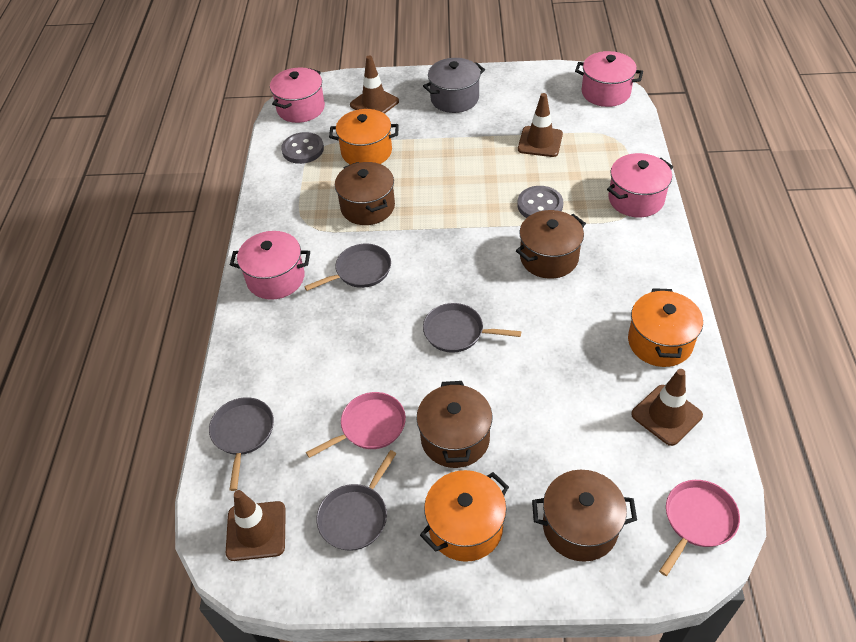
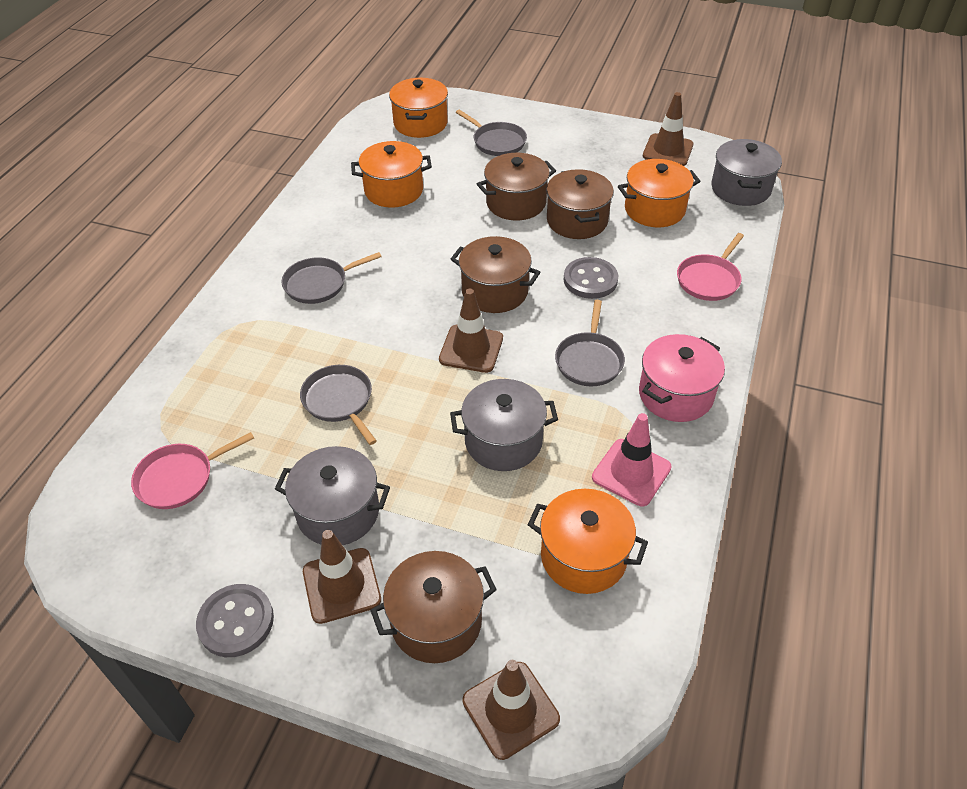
grey pot: 1 -> 3
orange pot: 3 -> 4
pink pot: 4 -> 1
pink traffic cone: 0 -> 1

